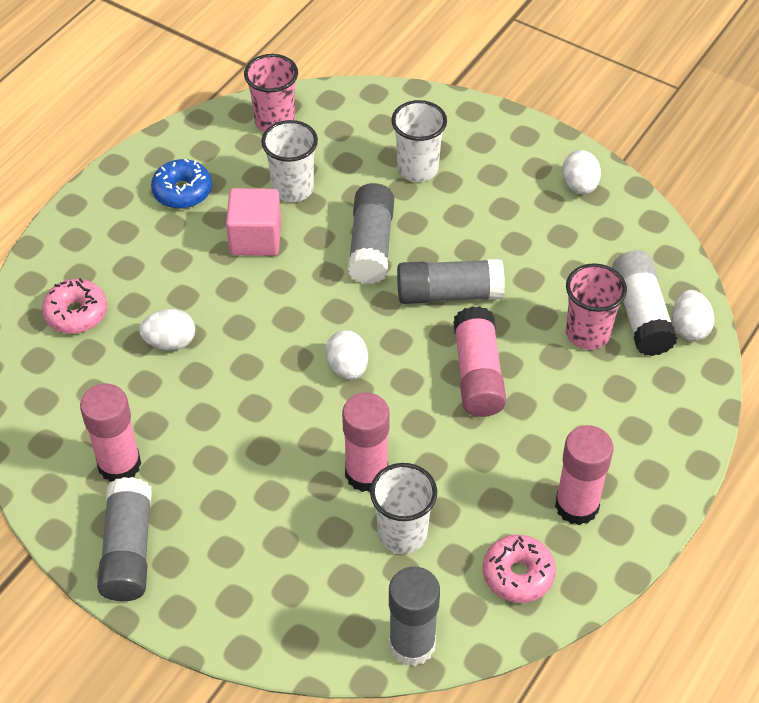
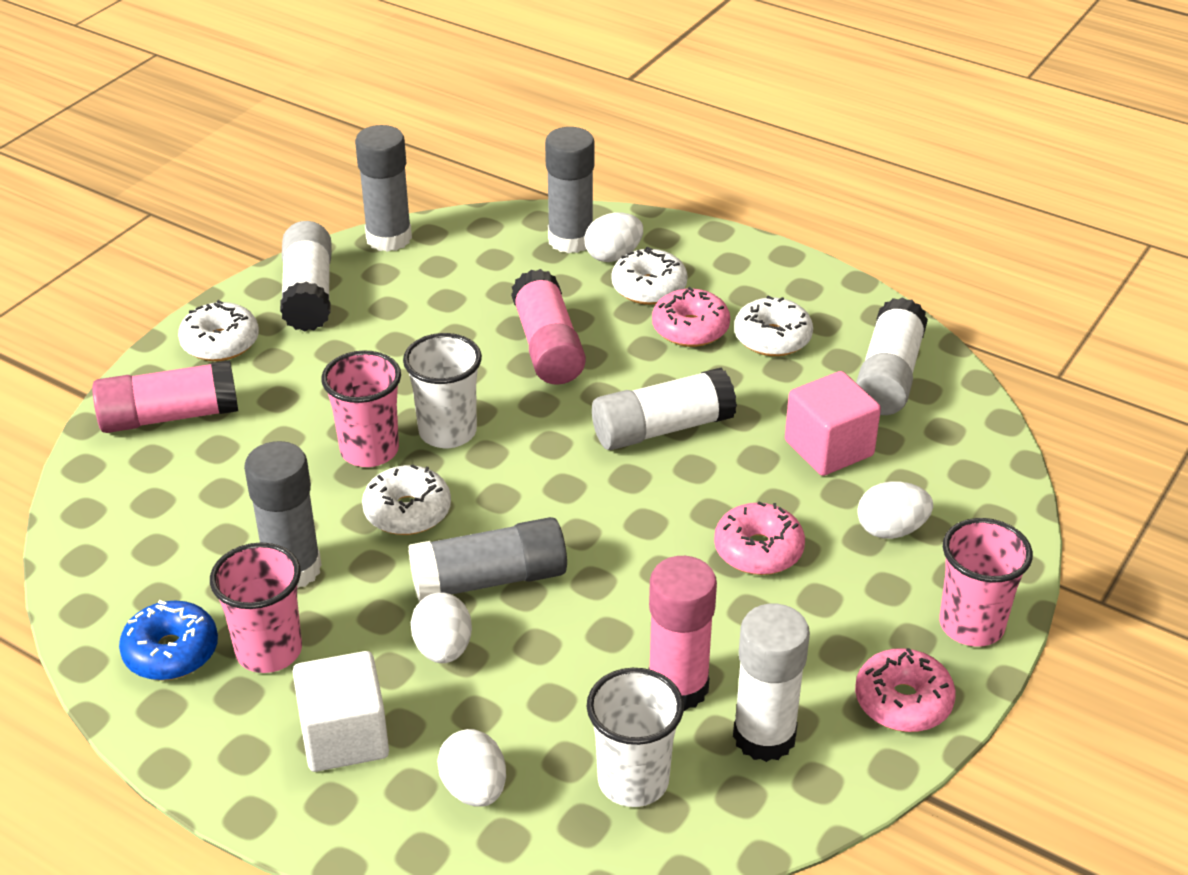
pink cup: 2 -> 3
pink donut: 2 -> 3
pink glue stick: 4 -> 3
white cube: 0 -> 1
white cup: 3 -> 2
white donut: 0 -> 4
white glue stick: 1 -> 4

